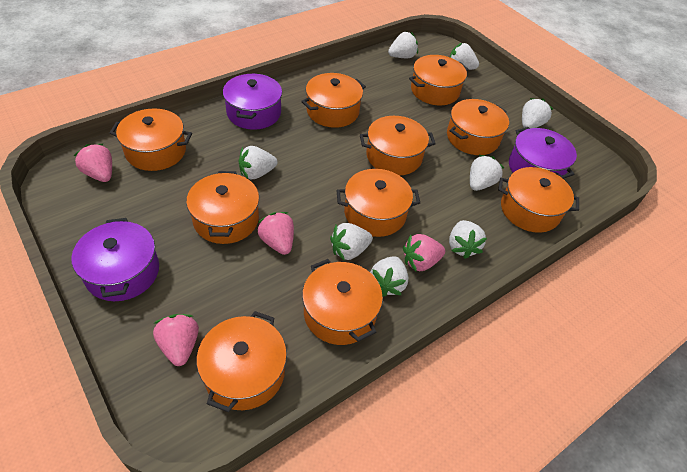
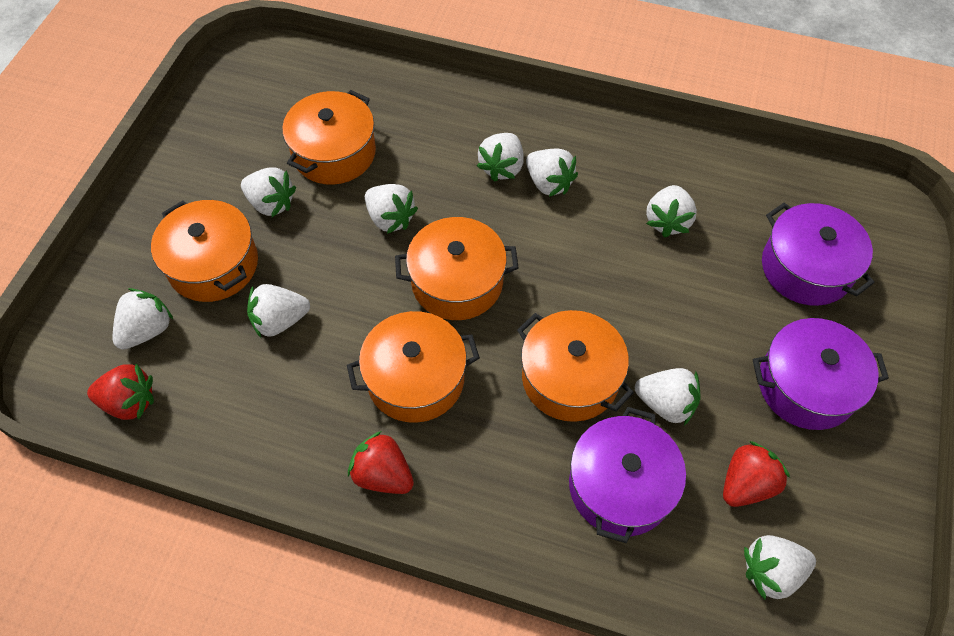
orange pot: 10 -> 5
pink strawberry: 4 -> 0
red strawberry: 0 -> 3
white strawberry: 8 -> 9

